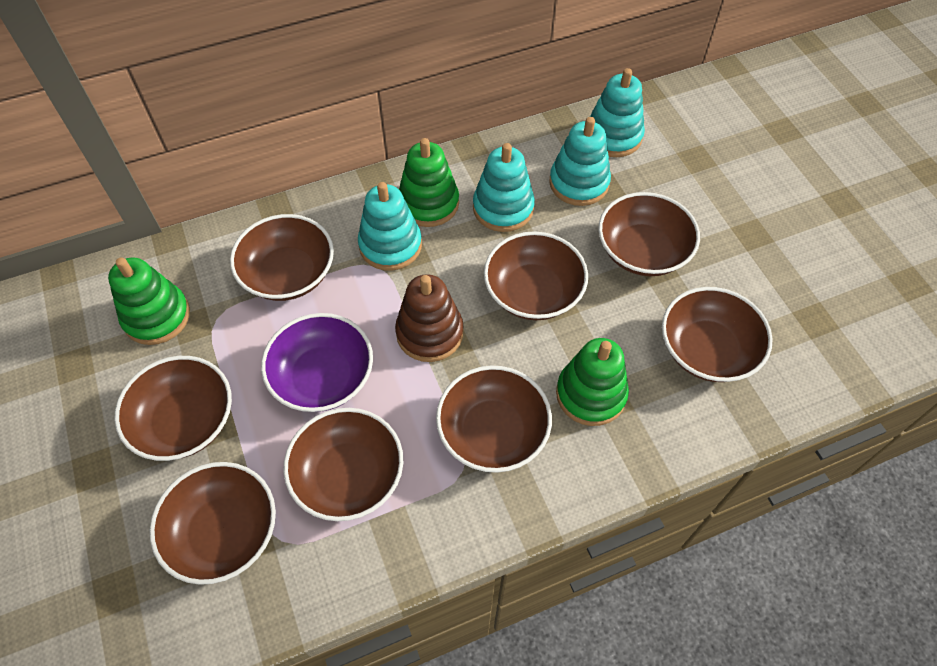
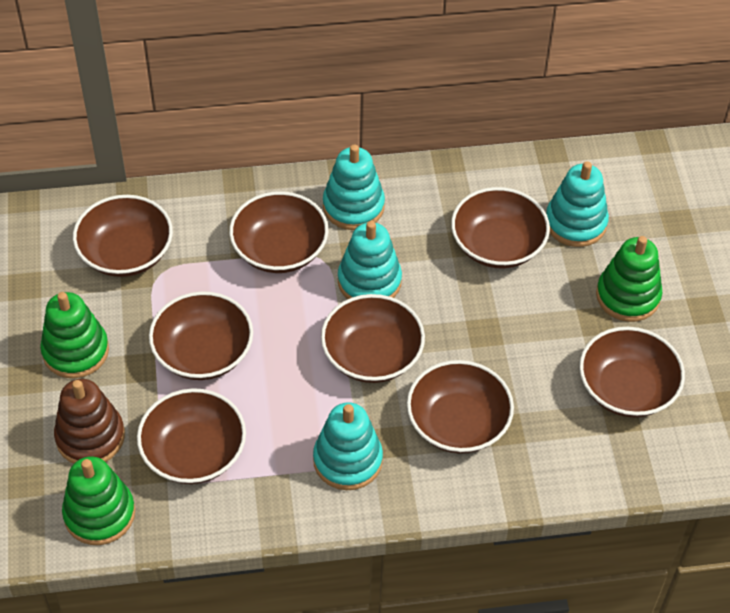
purple bowl: 1 -> 0

